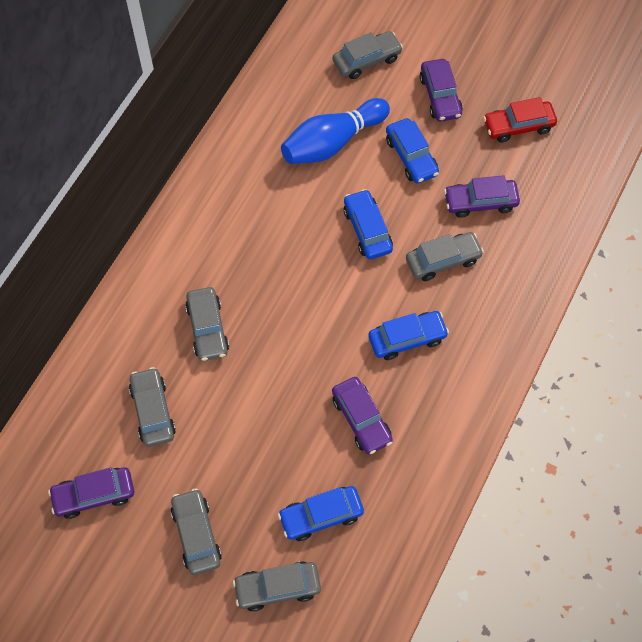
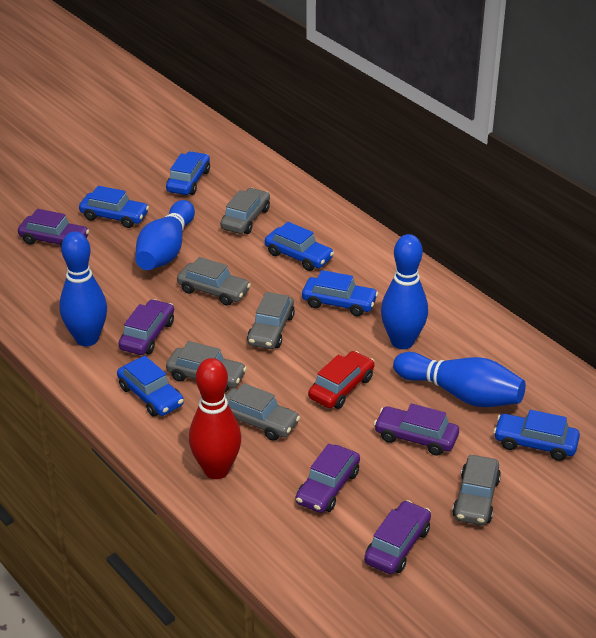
blue bowling pin: 1 -> 4
blue car: 4 -> 6
purple car: 4 -> 5
red bowling pin: 0 -> 1

